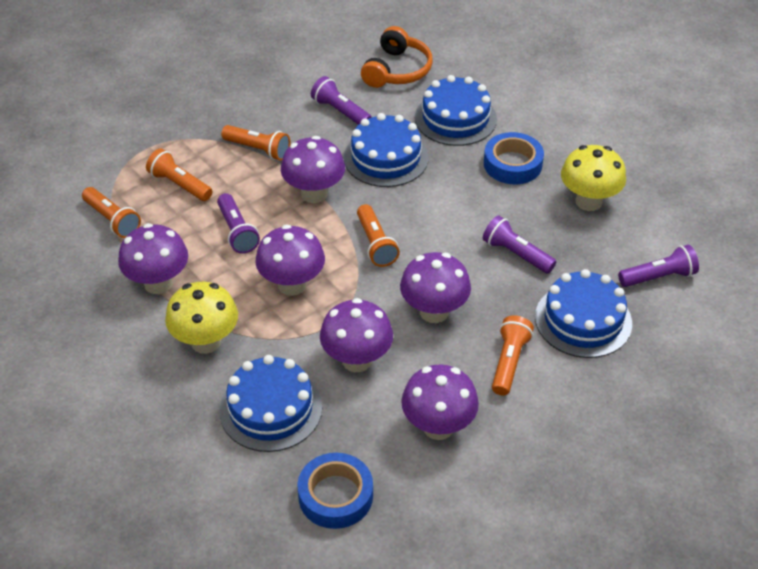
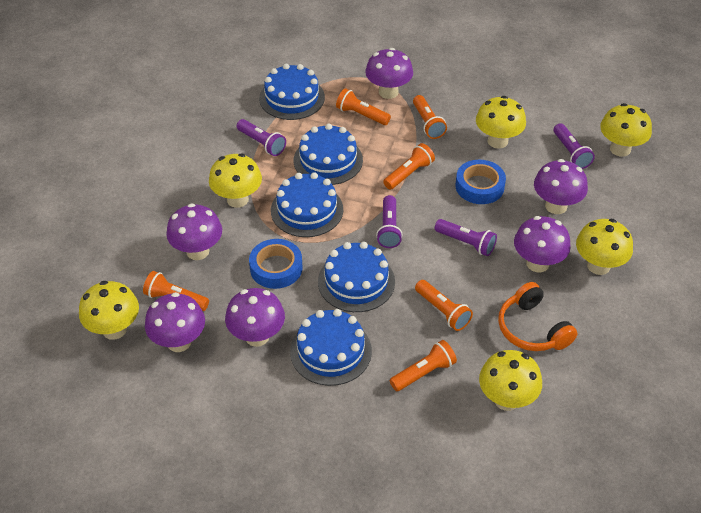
blue cake: 4 -> 5
orange flashlight: 5 -> 6
yellow mushroom: 2 -> 6

